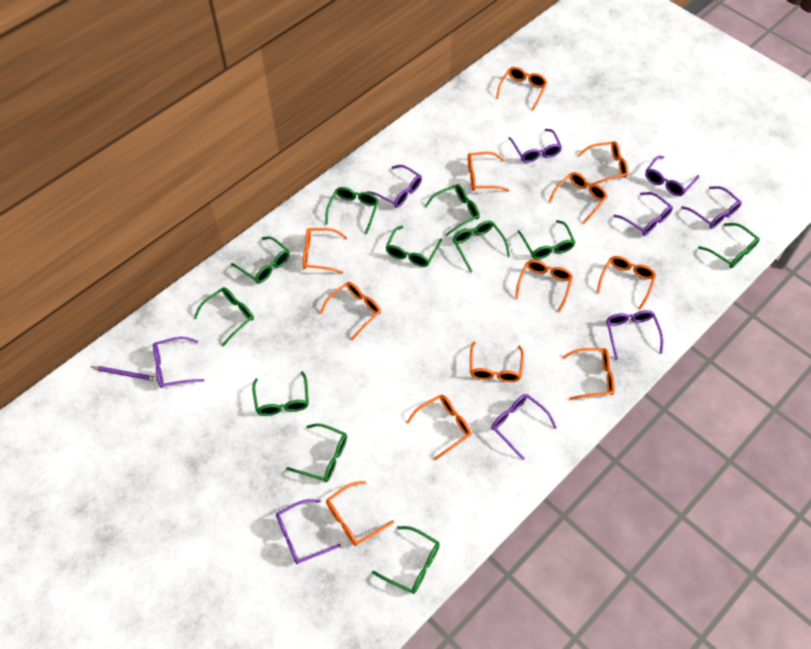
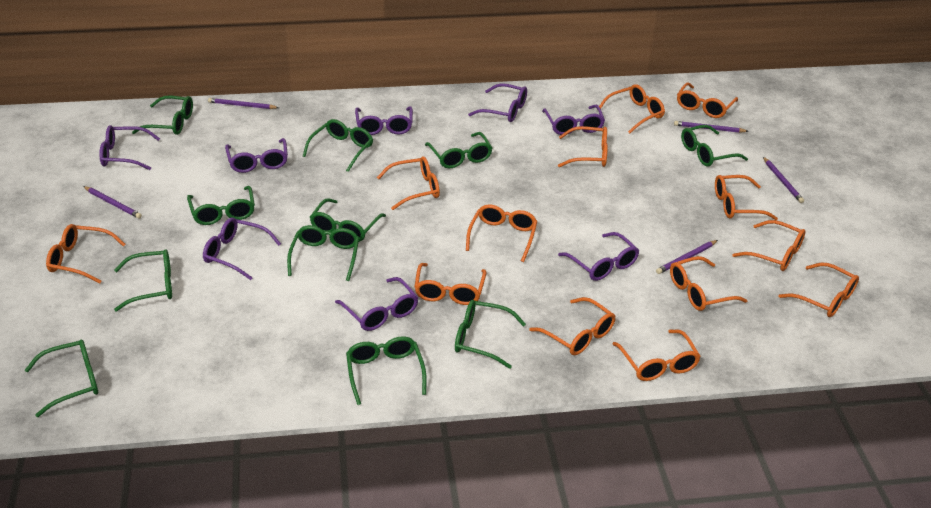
orange glasses: 12 -> 13
purple glasses: 9 -> 8
purple pencil: 1 -> 5

